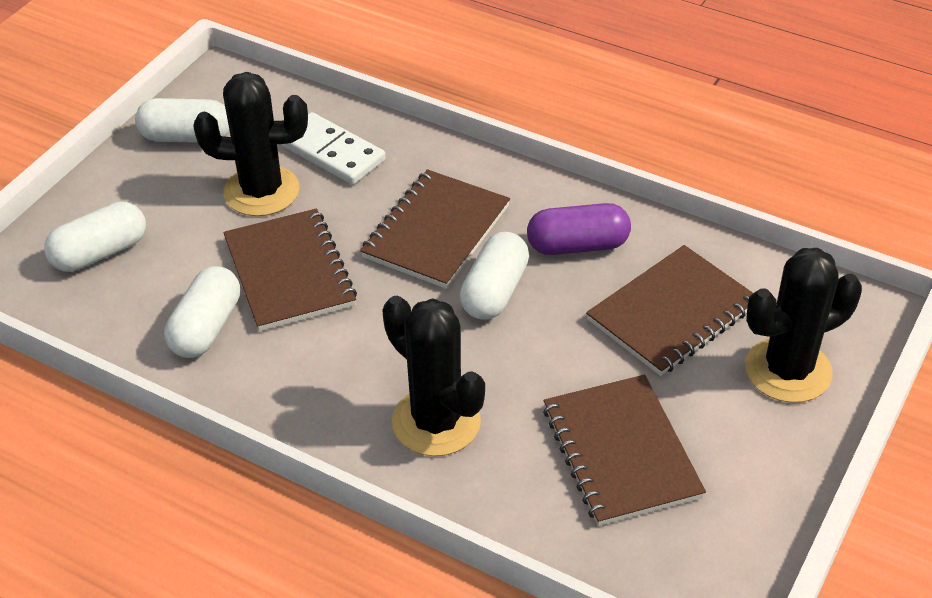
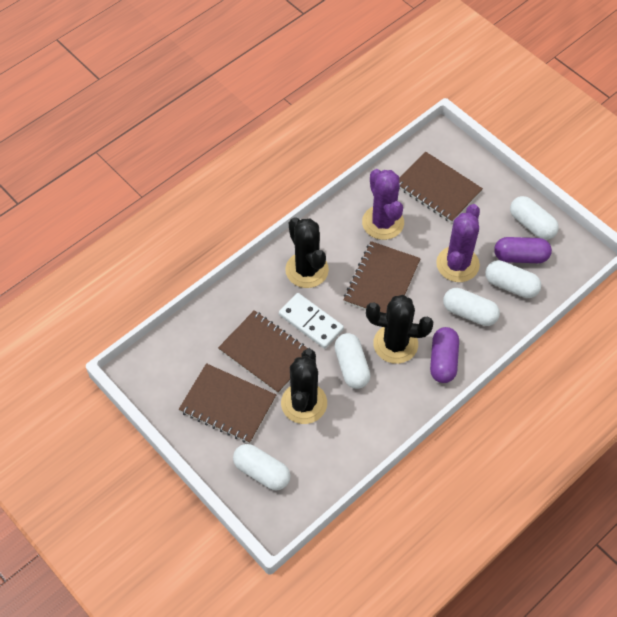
purple cactus: 0 -> 2
purple capsule: 1 -> 2
white capsule: 4 -> 5

